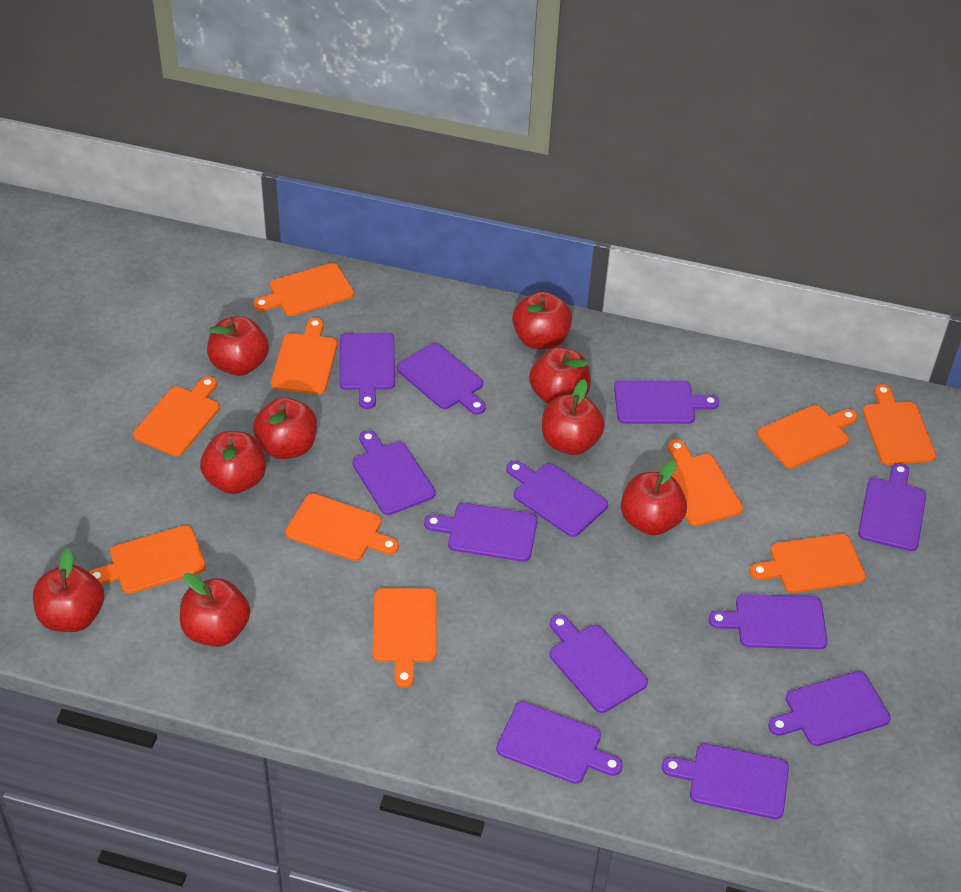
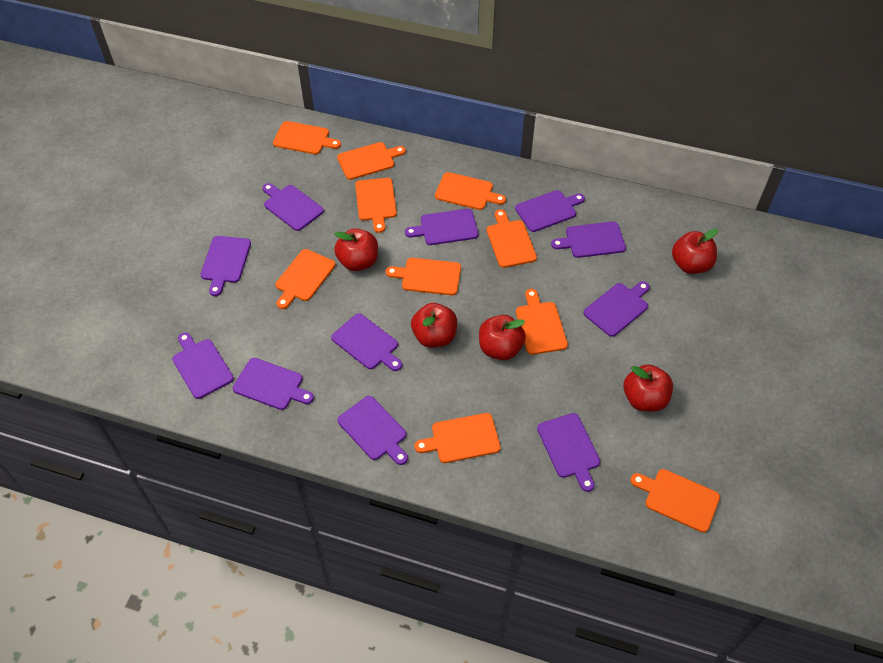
purple cutting board: 12 -> 11
red apple: 9 -> 5

